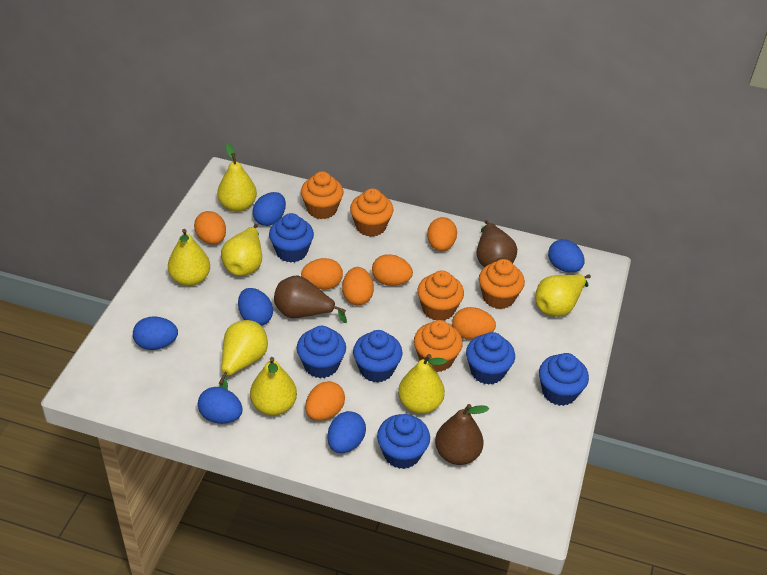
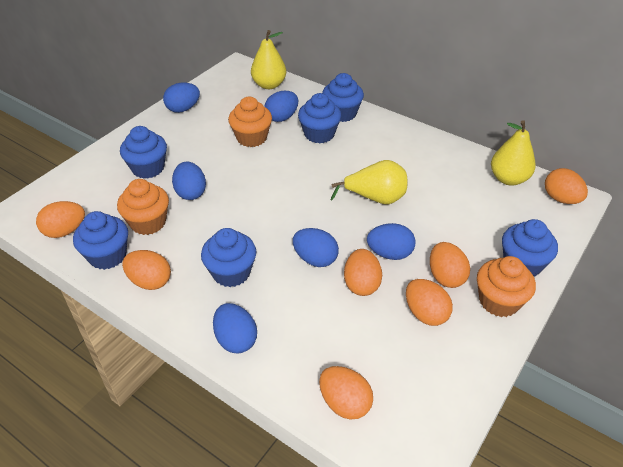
brown pear: 3 -> 0
orange cupcake: 5 -> 3
yellow pear: 7 -> 3

